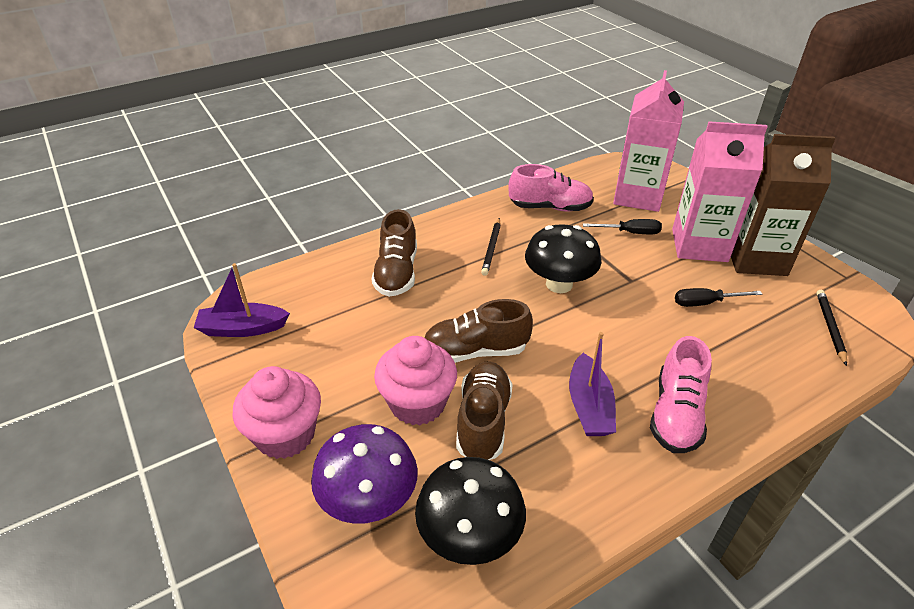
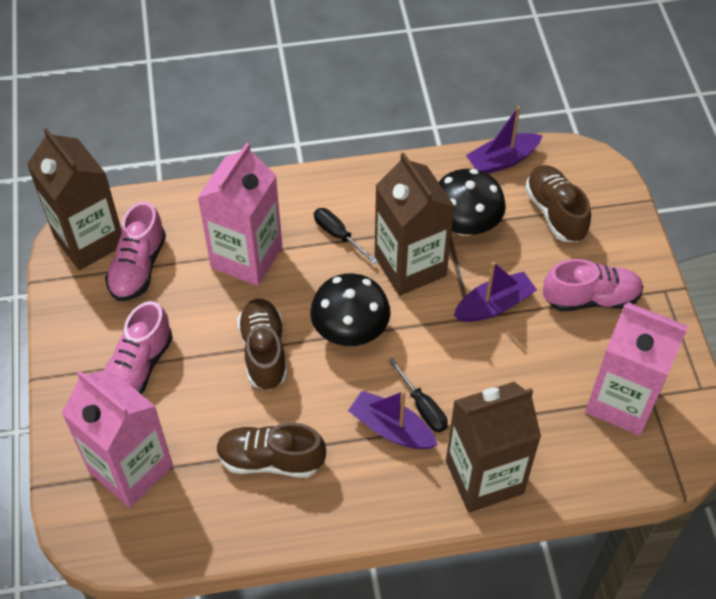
black pencil: 2 -> 0
brown carton: 1 -> 3
pink carton: 2 -> 3
pink cupcake: 2 -> 0
pink shoe: 2 -> 3
purple boat: 2 -> 3
purple mushroom: 1 -> 0

